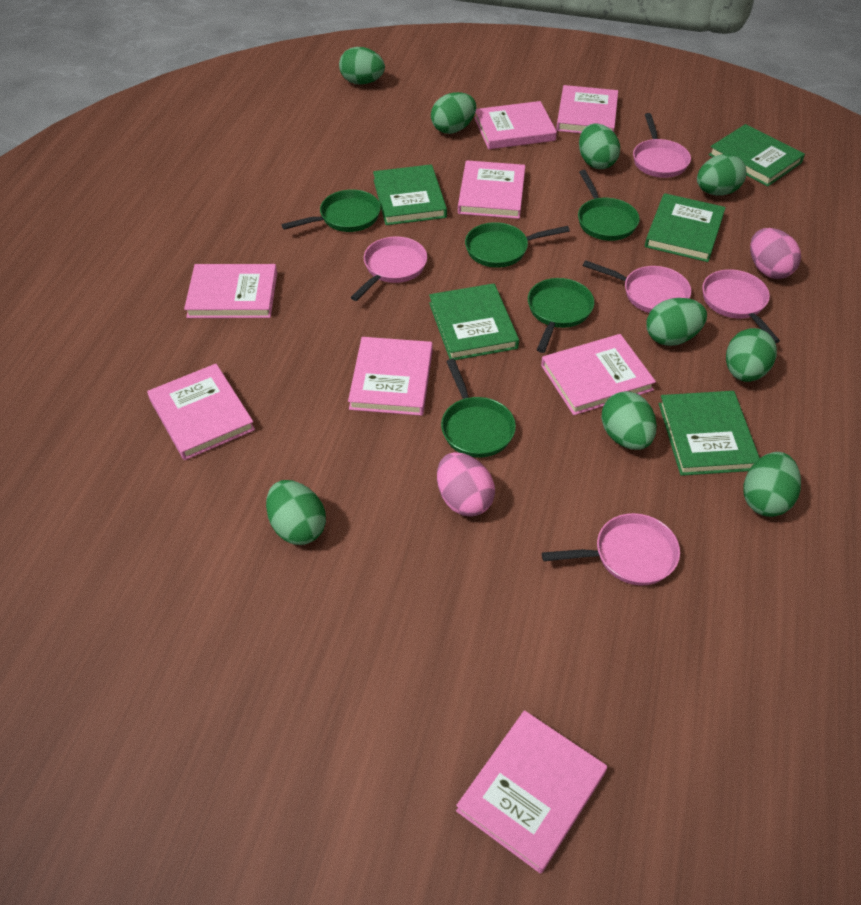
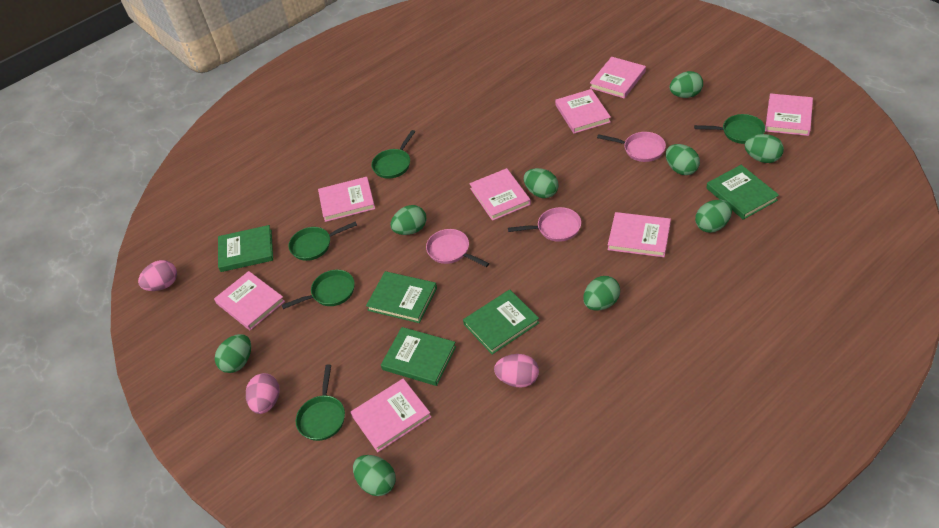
pink egg: 2 -> 3
pink pan: 5 -> 3

